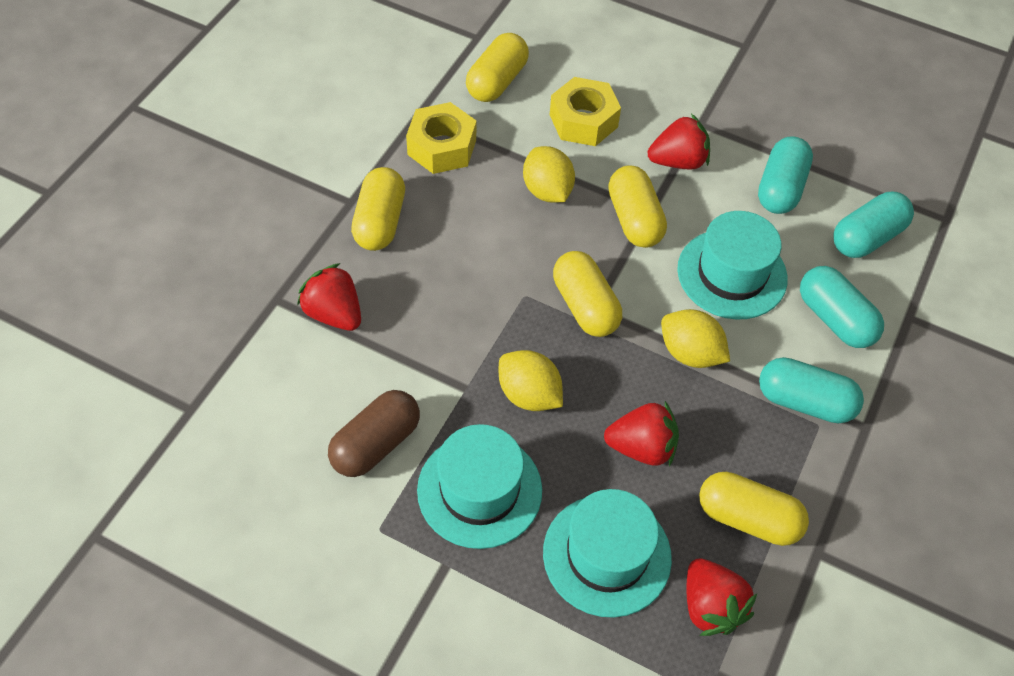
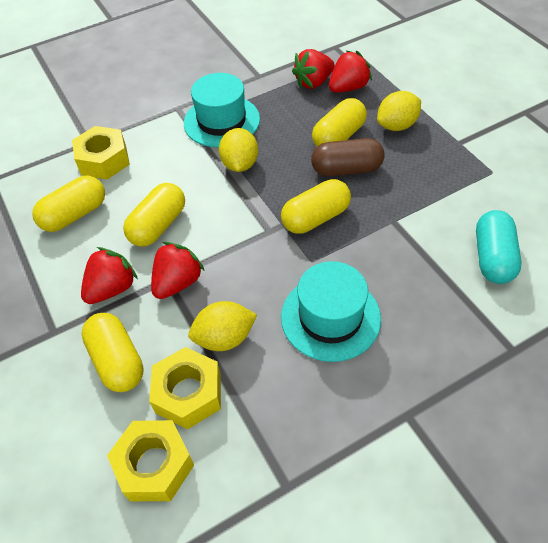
turquoise capsule: 4 -> 1
turquoise hat: 3 -> 2
yellow nut: 2 -> 3

